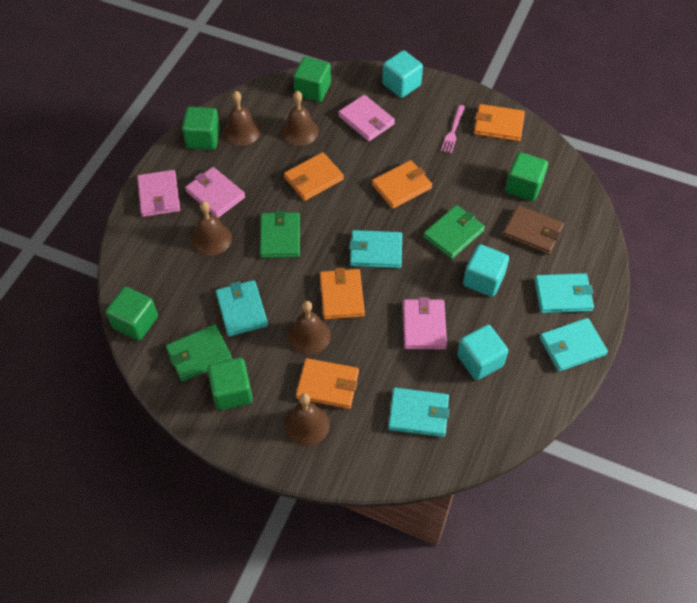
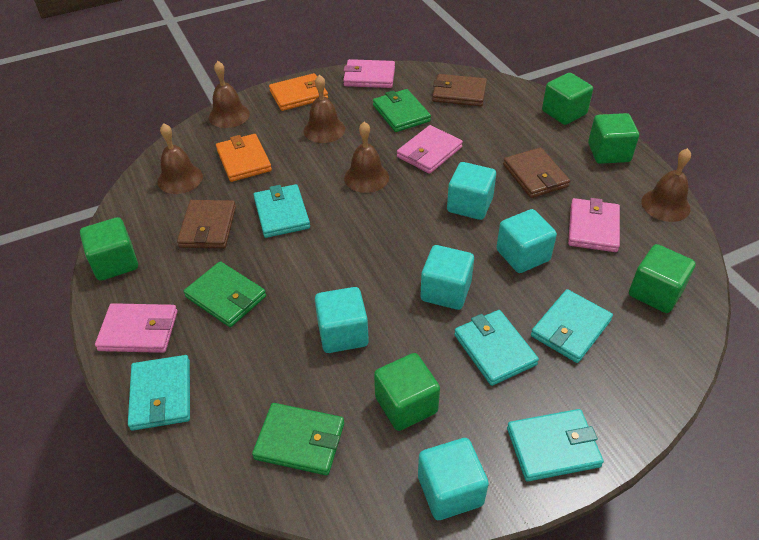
brown wallet: 1 -> 3
orange wallet: 5 -> 2
pink fork: 1 -> 0
turquoise cube: 3 -> 5

